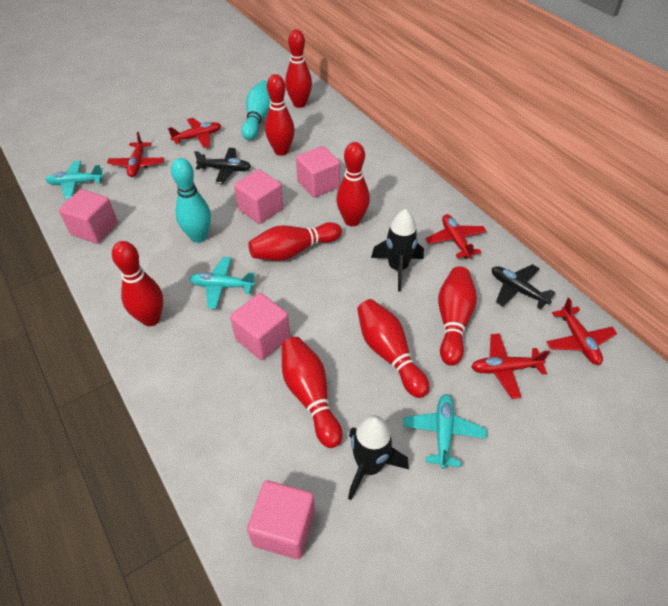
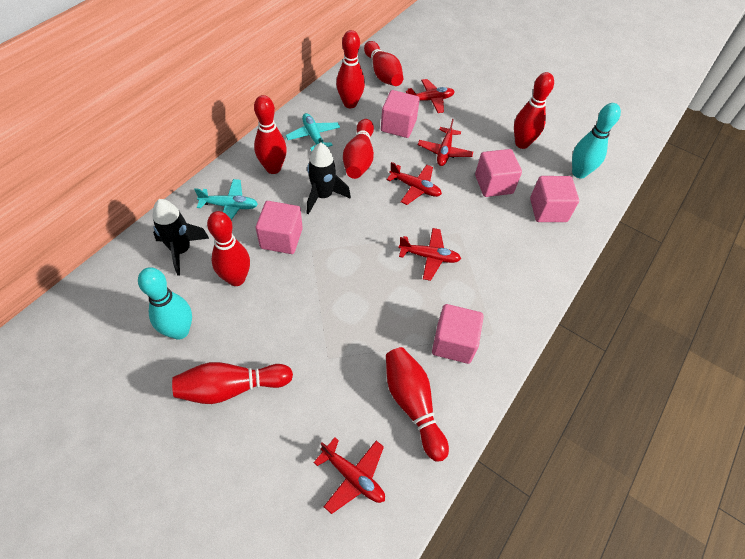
black plane: 2 -> 0
turquoise plane: 3 -> 2

